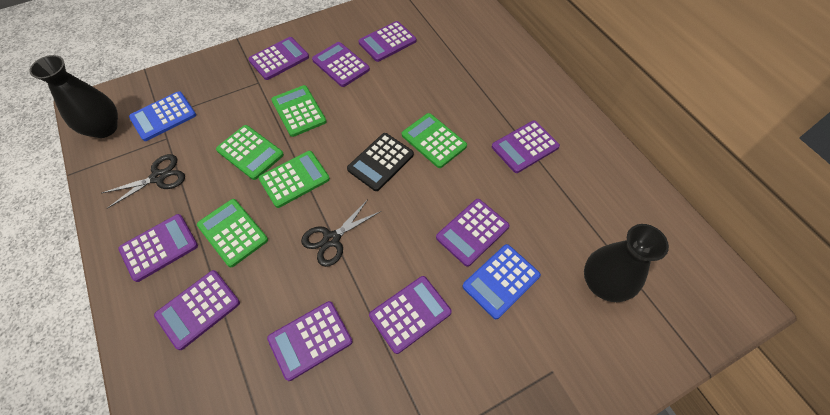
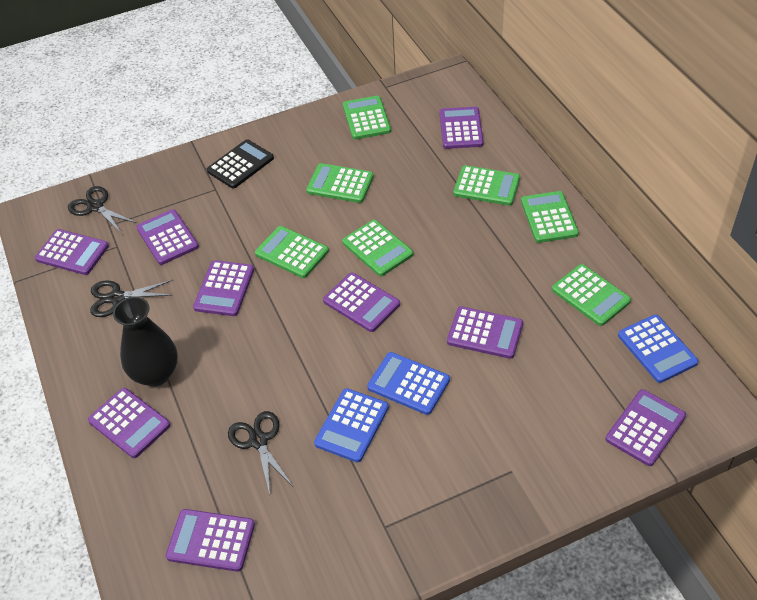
black scissors: 2 -> 3
black vase: 2 -> 1
blue calculator: 2 -> 3
green calculator: 5 -> 7

